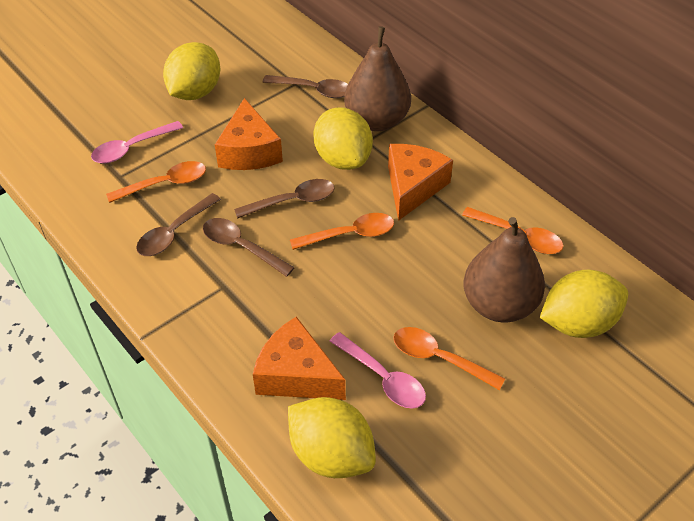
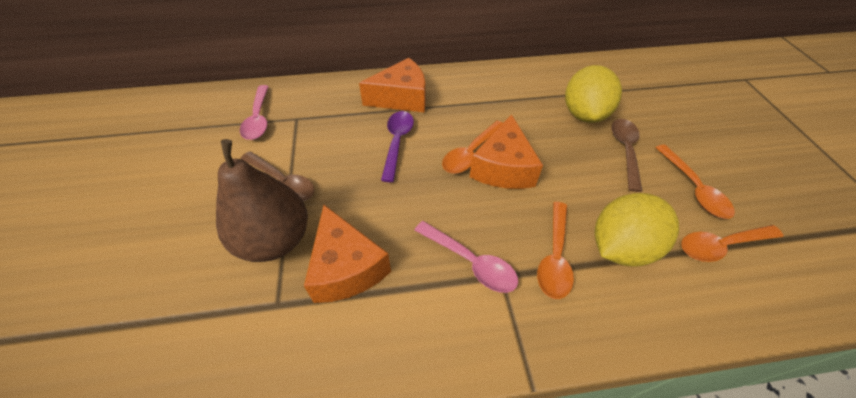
brown pear: 2 -> 1
brown spoon: 4 -> 2
purple spoon: 0 -> 1
yellow lemon: 4 -> 2

